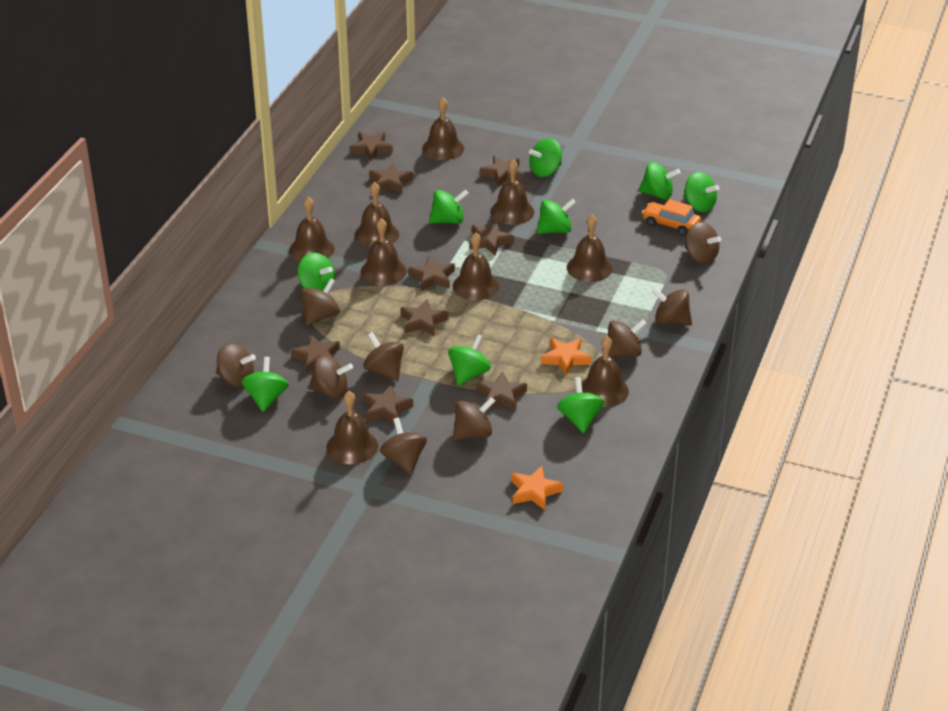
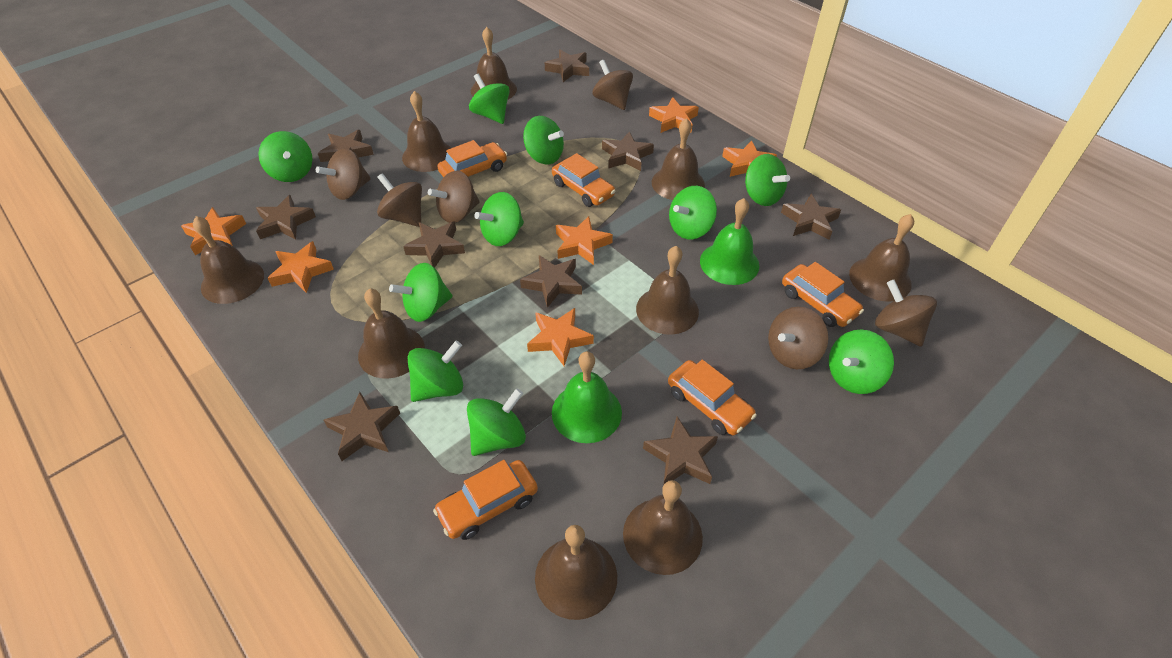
brown spinning top: 9 -> 6
green bell: 0 -> 2
green spinning top: 9 -> 10
orange car: 1 -> 5
orange star: 2 -> 6

